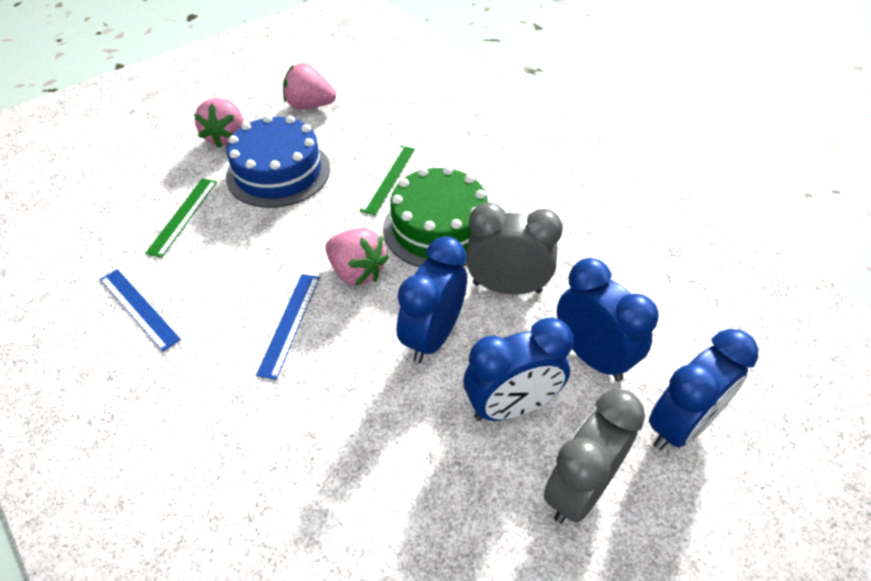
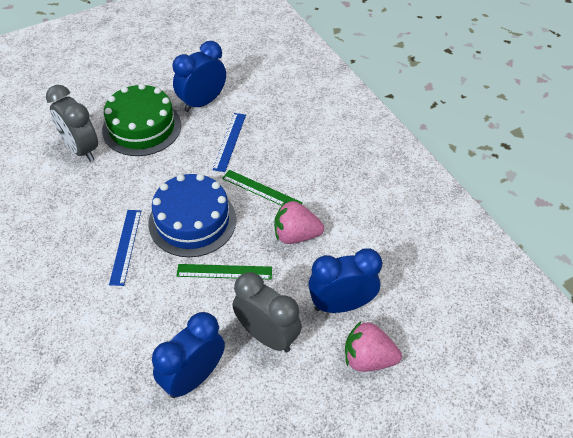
blue clock: 4 -> 3
pink strawberry: 3 -> 2

